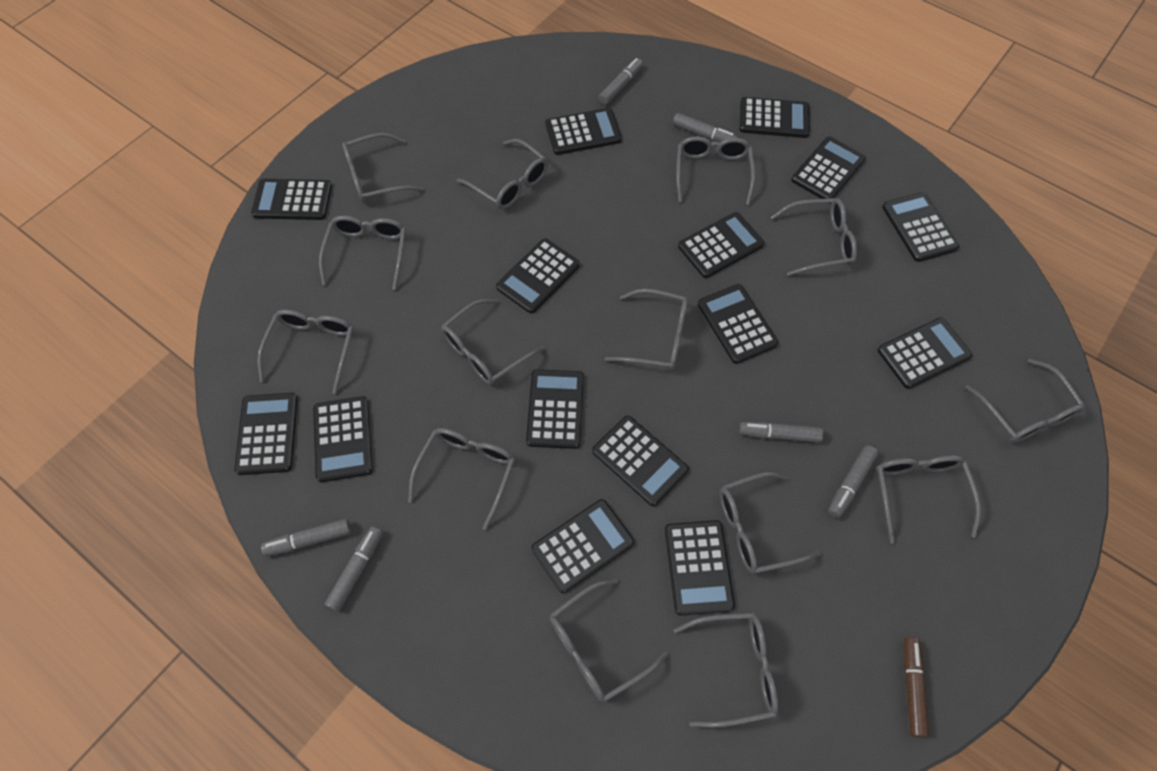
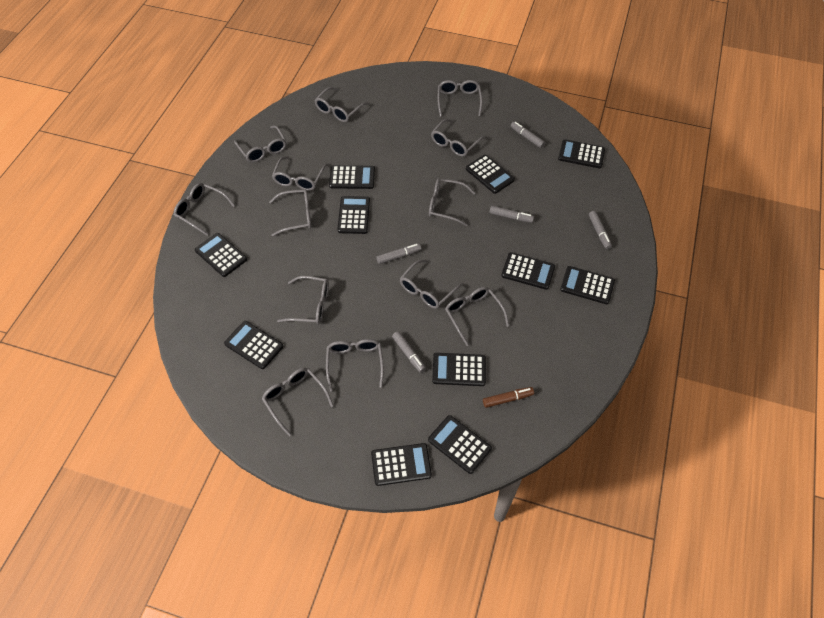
black calculator: 15 -> 11
grey glasses: 14 -> 13
grey marker: 6 -> 5

